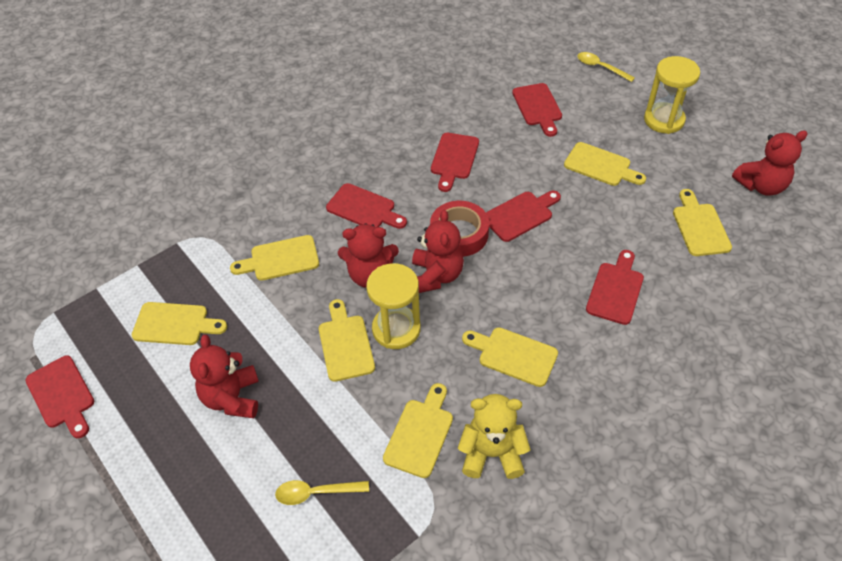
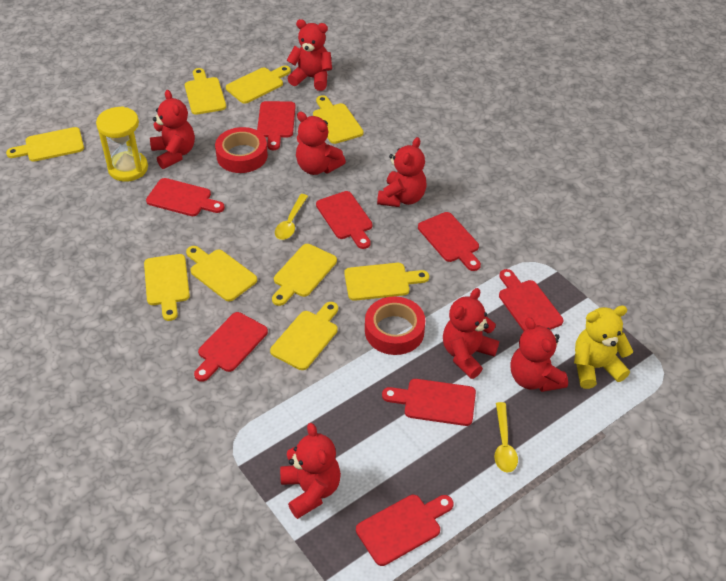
red cutting board: 6 -> 8
red tape: 1 -> 2
red teddy bear: 4 -> 7
yellow cutting board: 7 -> 9
yellow hourglass: 2 -> 1

